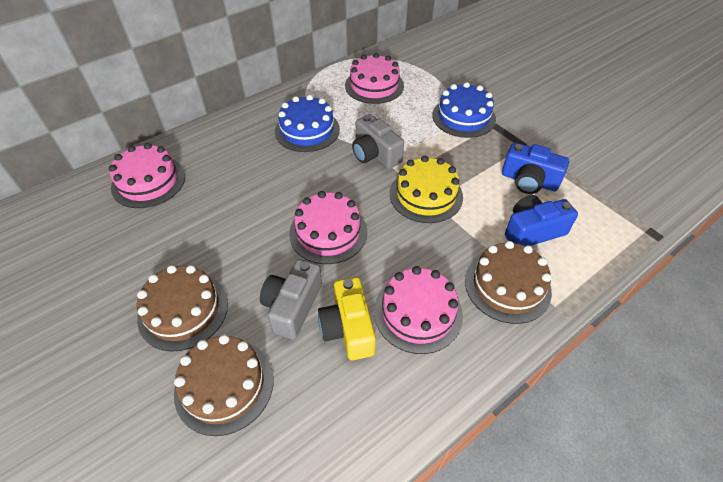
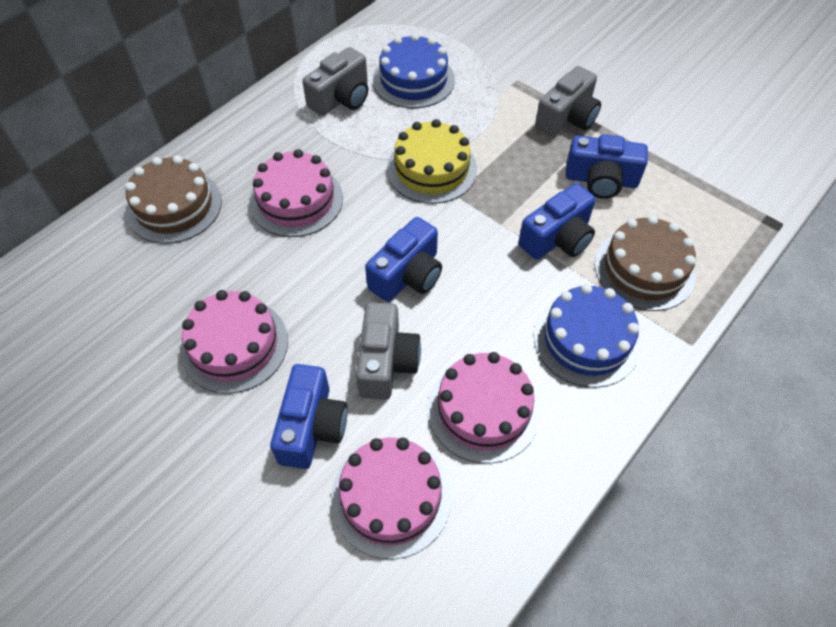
blue camera: 2 -> 4
brown cake: 3 -> 2
grey camera: 2 -> 3
yellow camera: 1 -> 0

